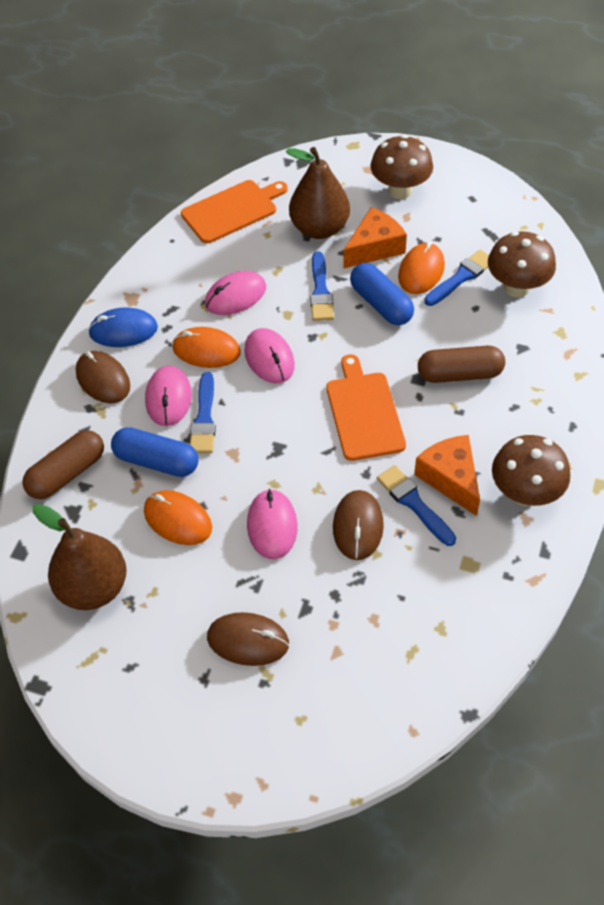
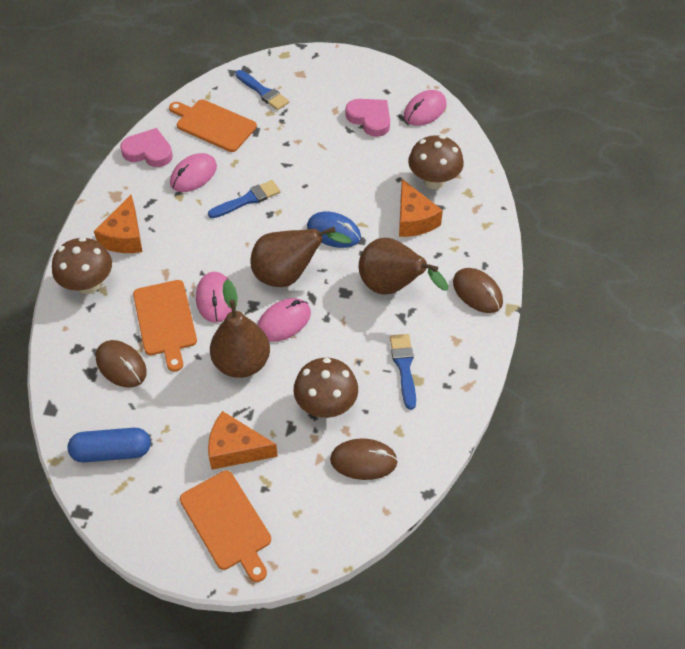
blue brush: 4 -> 3
blue capsule: 2 -> 1
brown capsule: 2 -> 0
brown pear: 2 -> 3
orange cheese: 2 -> 3
orange cutting board: 2 -> 3
orange mouse: 3 -> 0
pink heart: 0 -> 2

